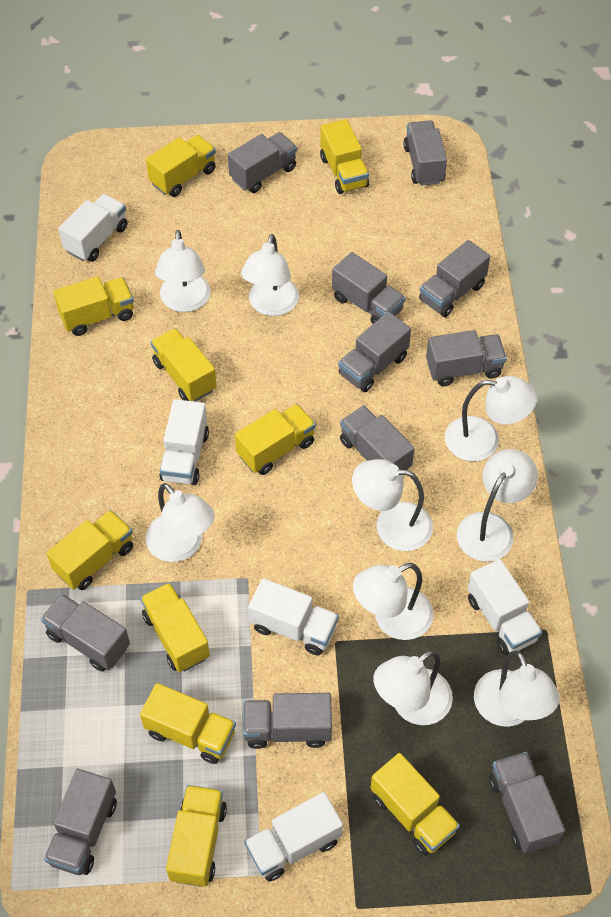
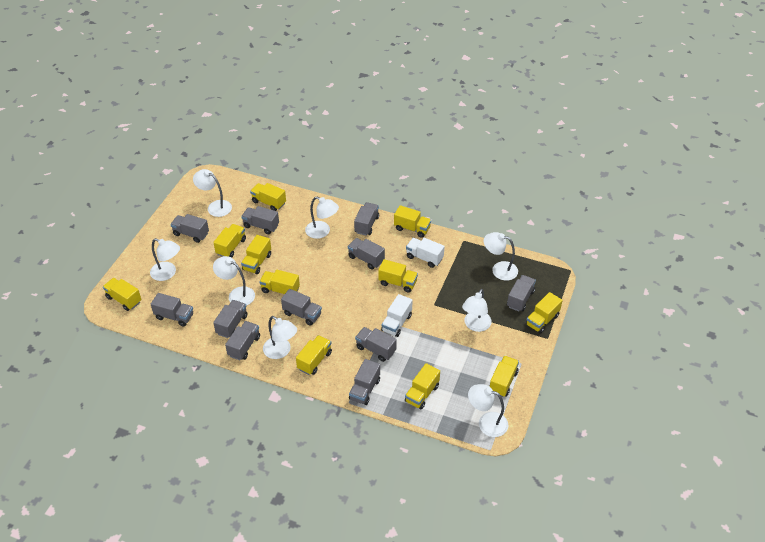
white lamp: 9 -> 8
white truck: 5 -> 2
yellow truck: 10 -> 11

